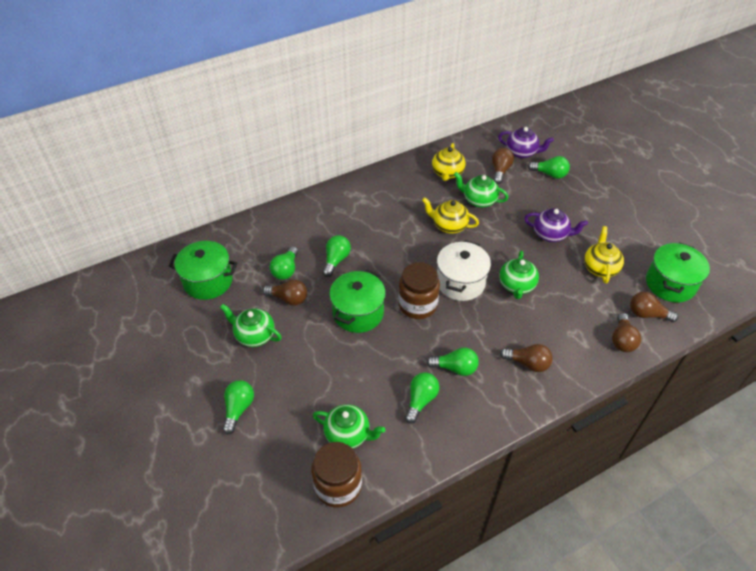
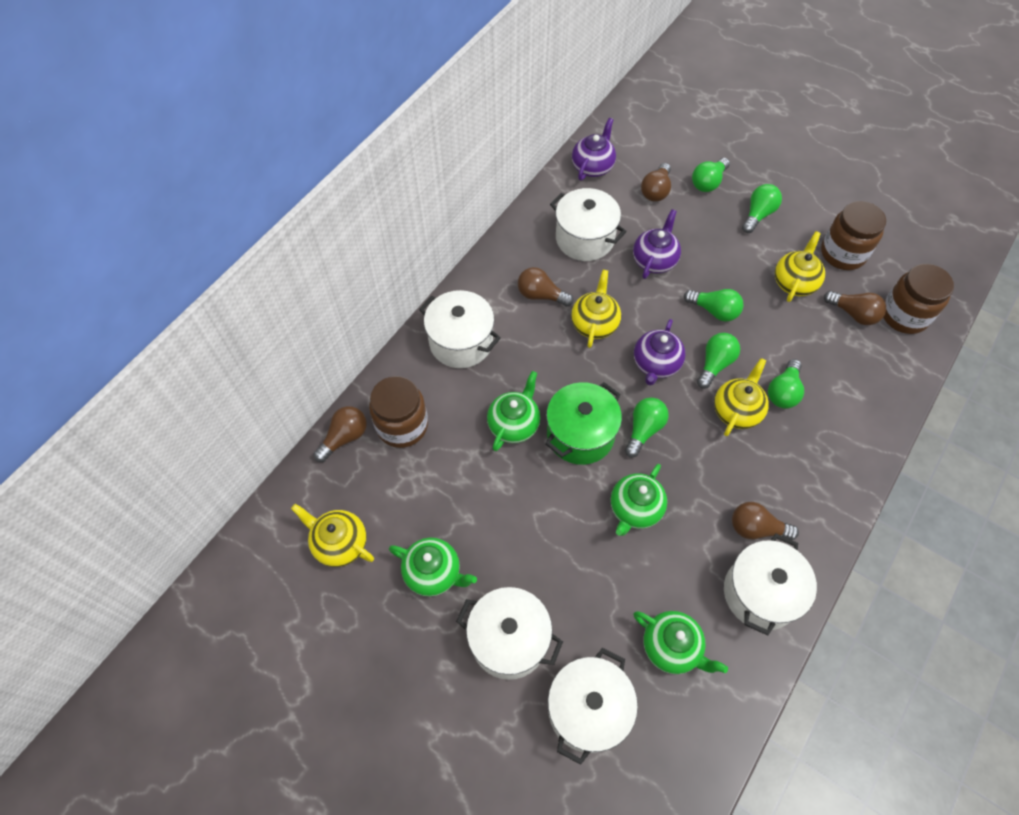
brown jar: 2 -> 3
green pot: 3 -> 1
purple teapot: 2 -> 3
white pot: 1 -> 5
yellow teapot: 3 -> 4

